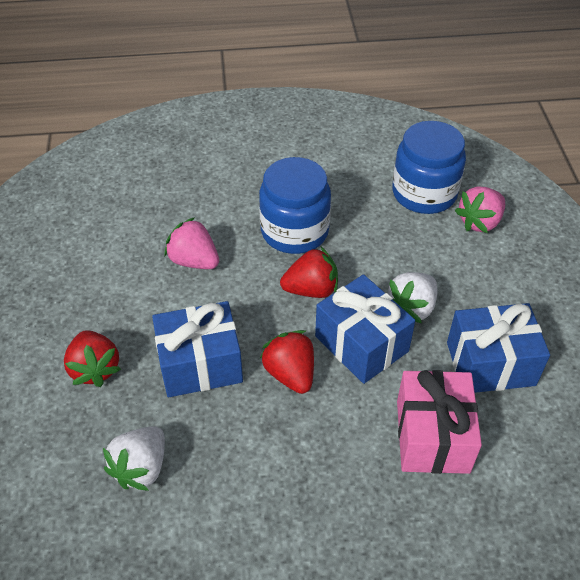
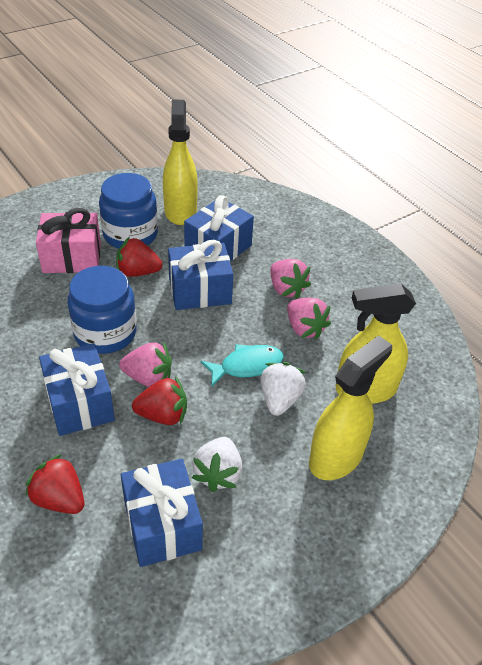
blue gift: 3 -> 4
pink strawberry: 2 -> 3
turquoise fish: 0 -> 1
yellow spray bottle: 0 -> 3

